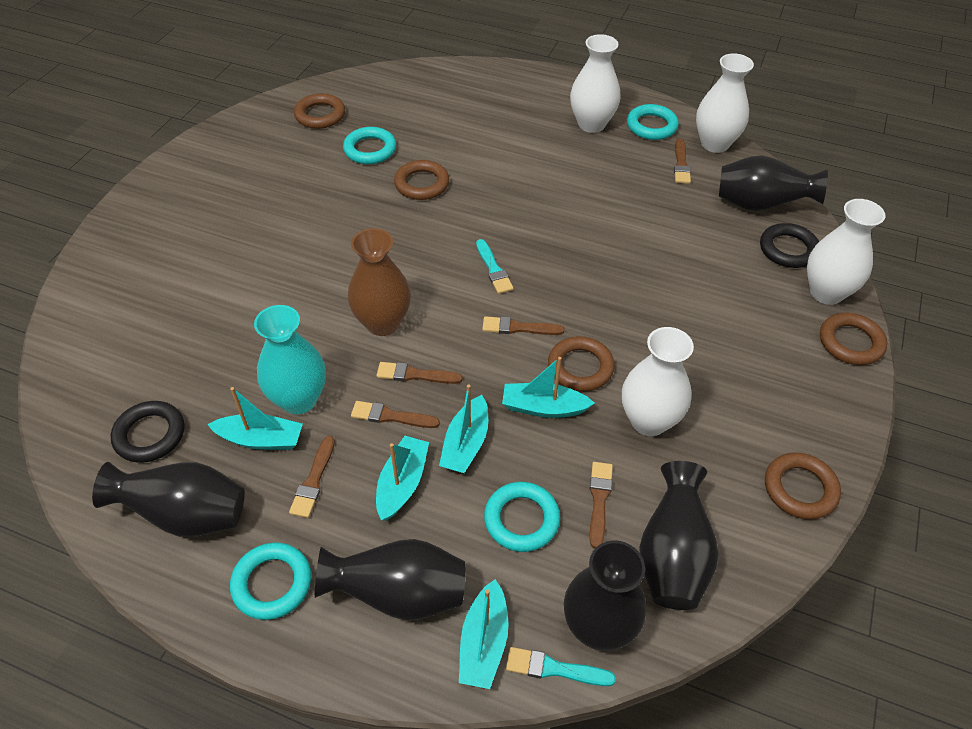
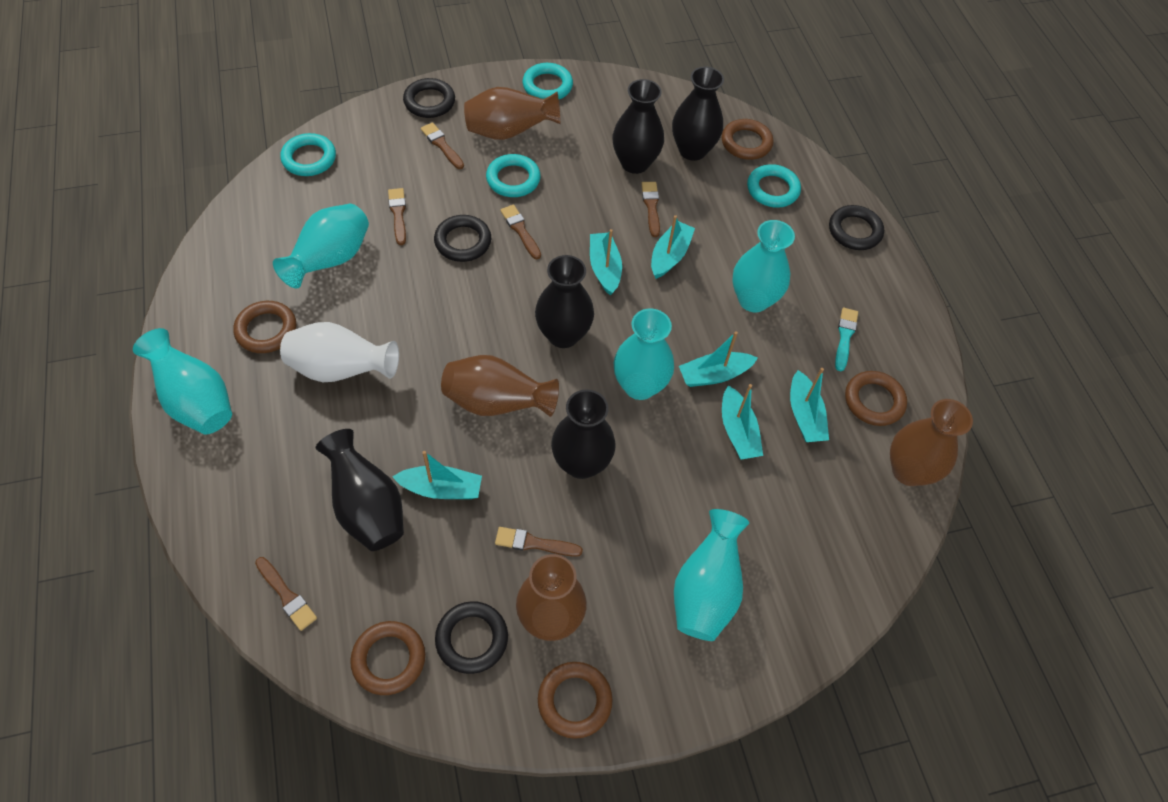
black ring: 2 -> 4
brown vase: 1 -> 4
turquoise boat: 5 -> 6
turquoise brush: 2 -> 1
turquoise vase: 1 -> 5
white vase: 4 -> 1

